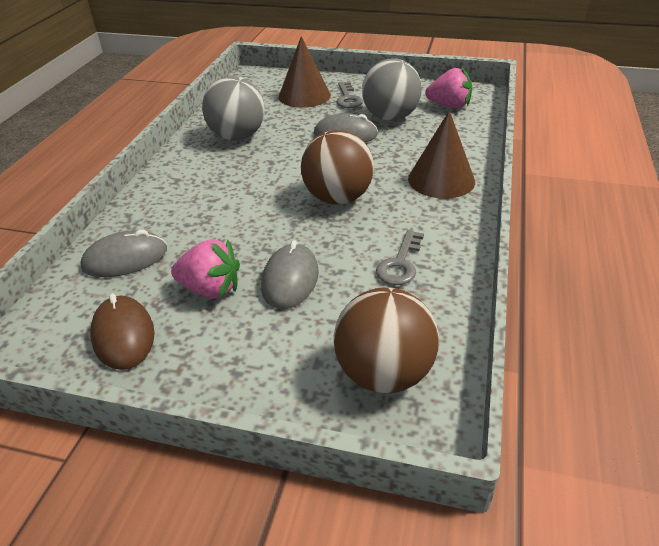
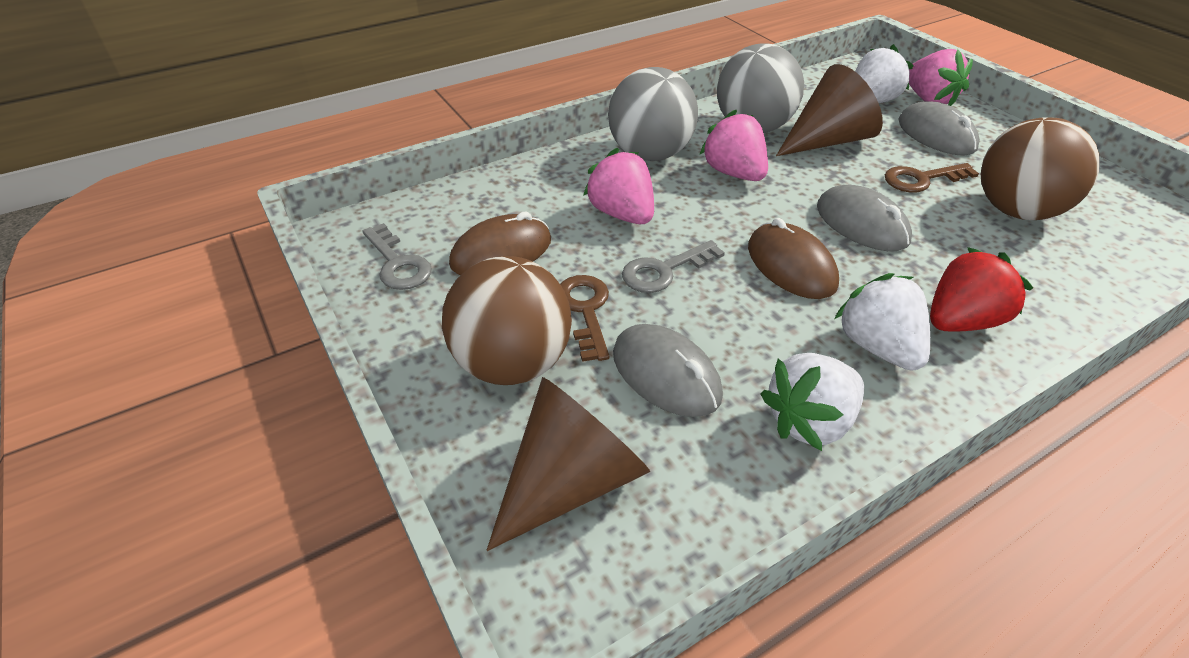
brown key: 0 -> 2
brown mouse: 1 -> 2
pink strawberry: 2 -> 3
red strawberry: 0 -> 1
white strawberry: 0 -> 3

